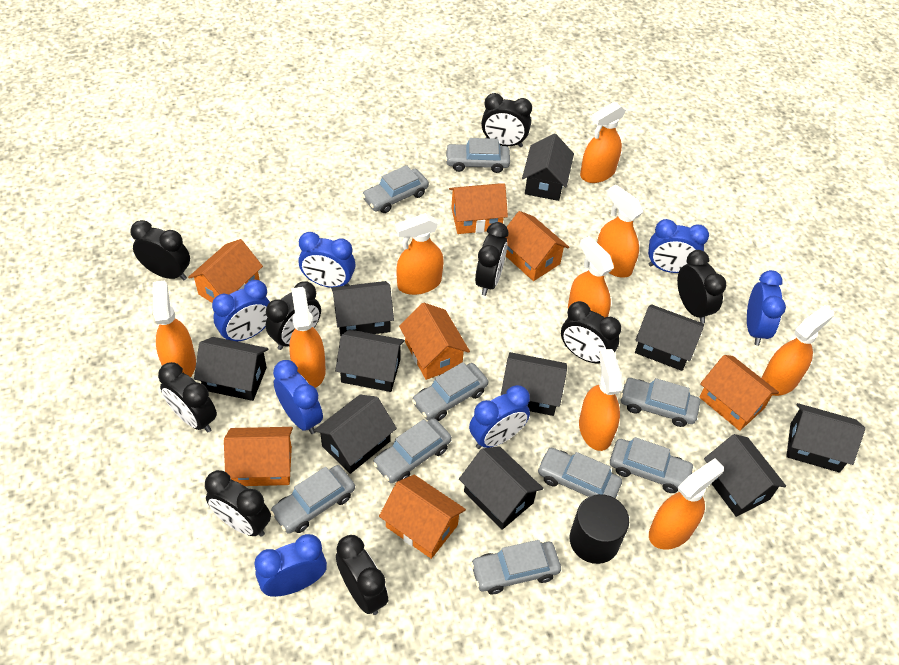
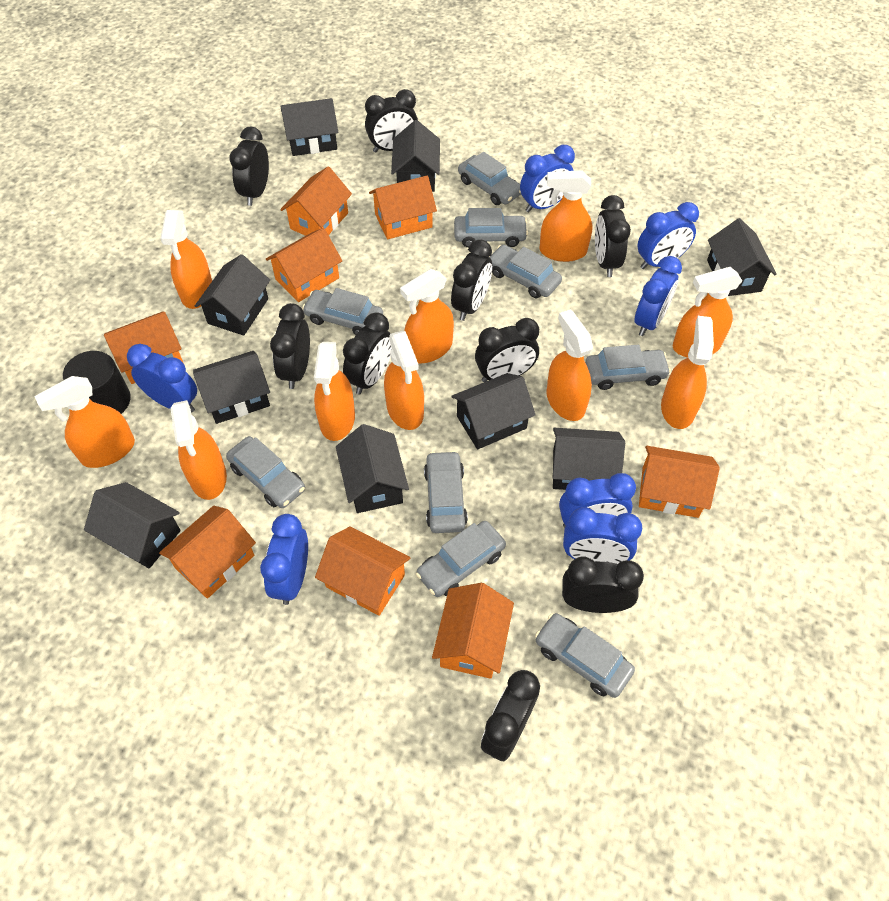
black house: 10 -> 9
orange house: 7 -> 8
orange spray bottle: 9 -> 10

